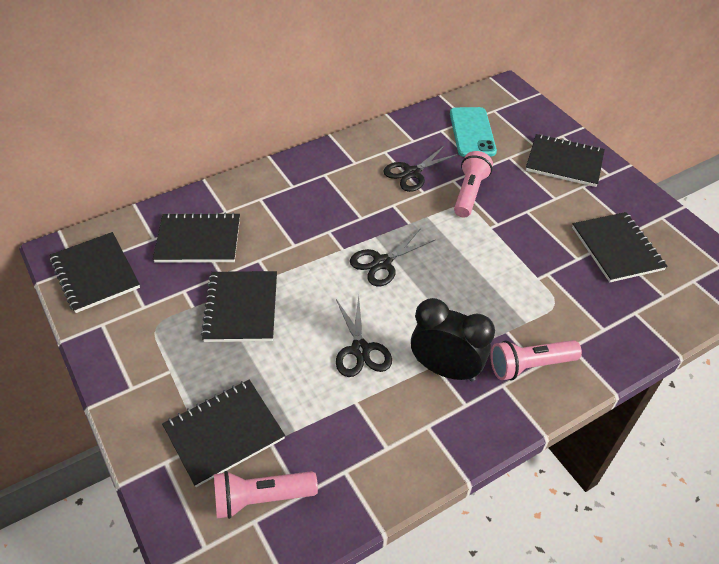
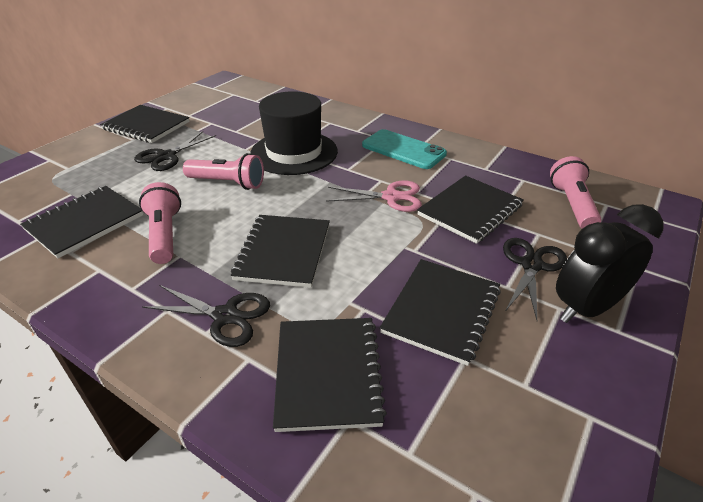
black hat: 0 -> 1
pink scissors: 0 -> 1

